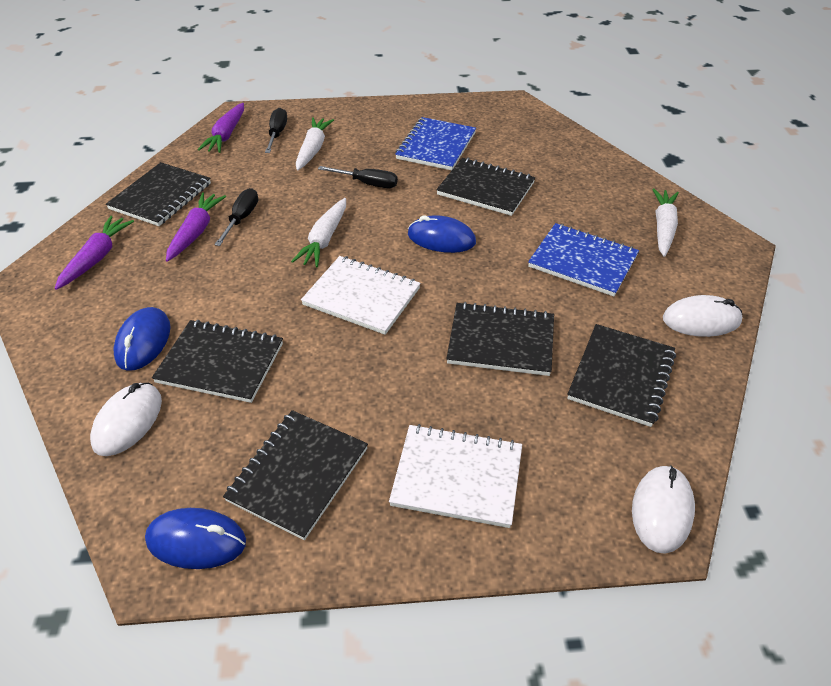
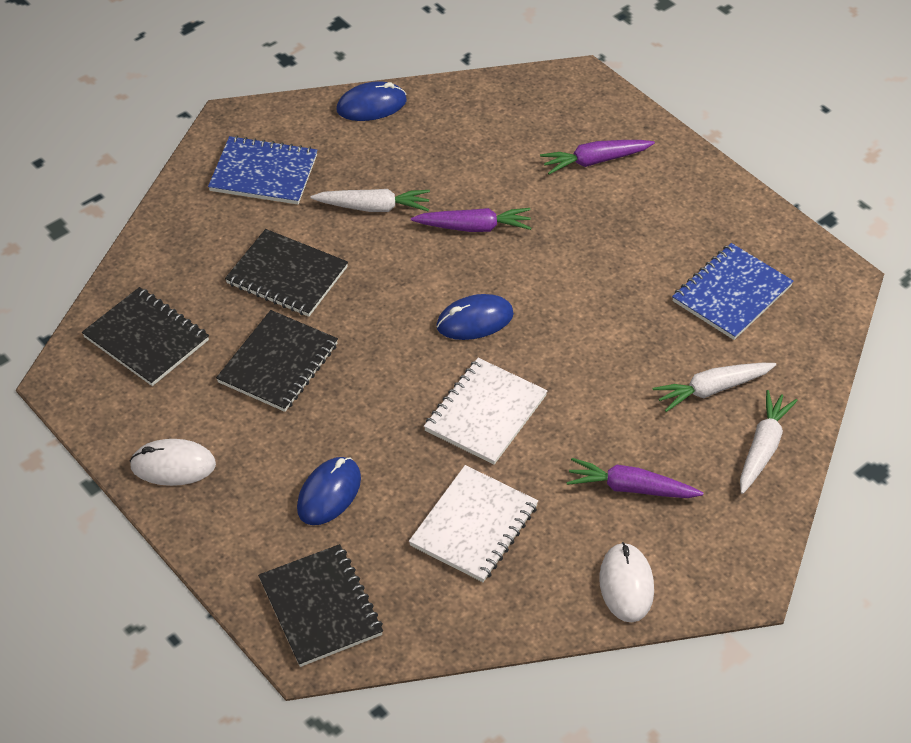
black notebook: 6 -> 4
black screwdriver: 3 -> 0
white mouse: 3 -> 2

